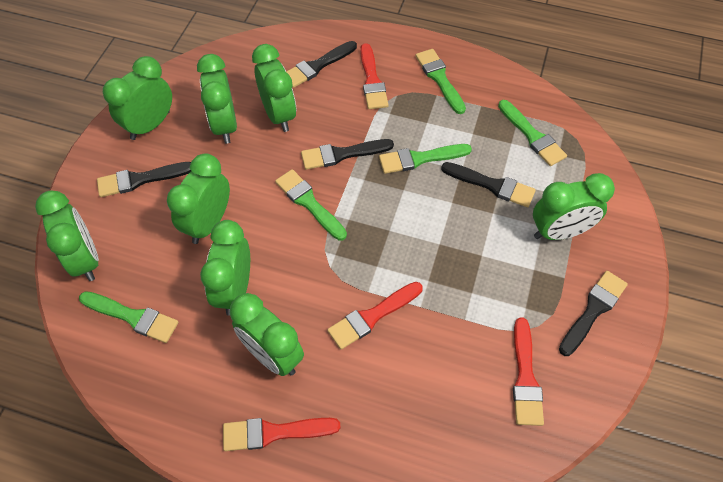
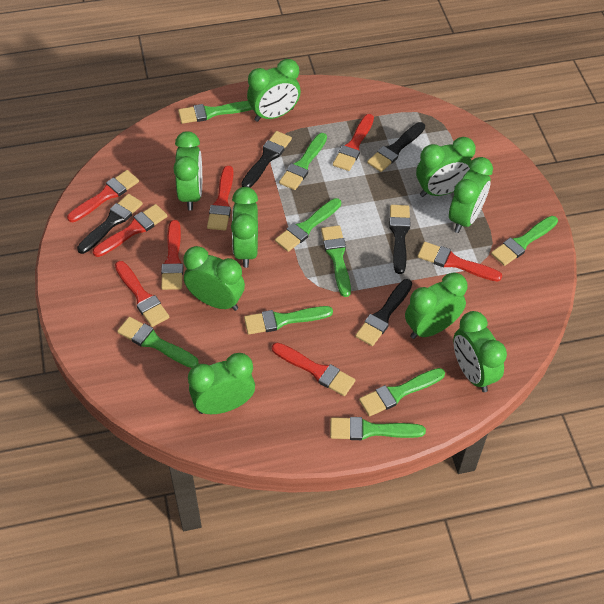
green brush: 5 -> 9
green clock: 8 -> 9
red brush: 4 -> 8

